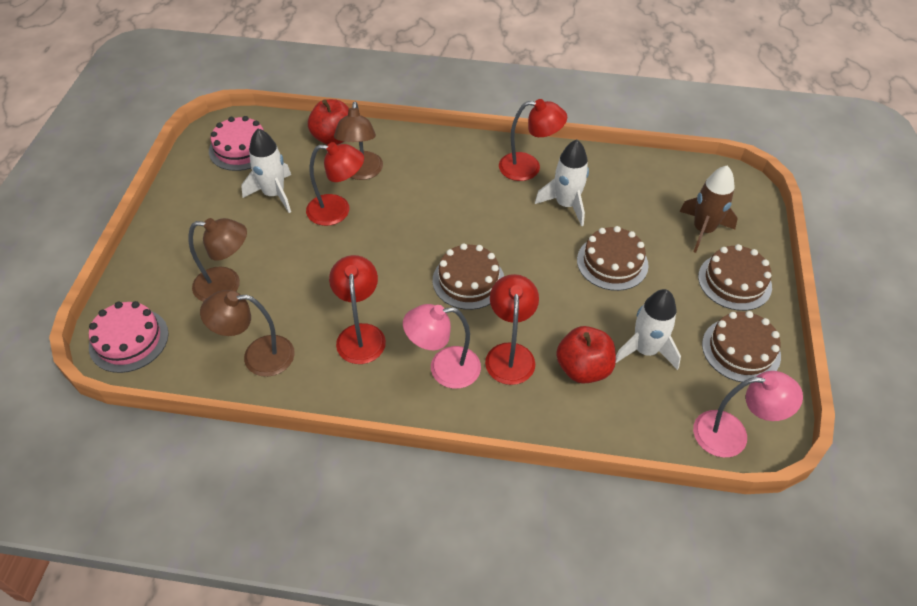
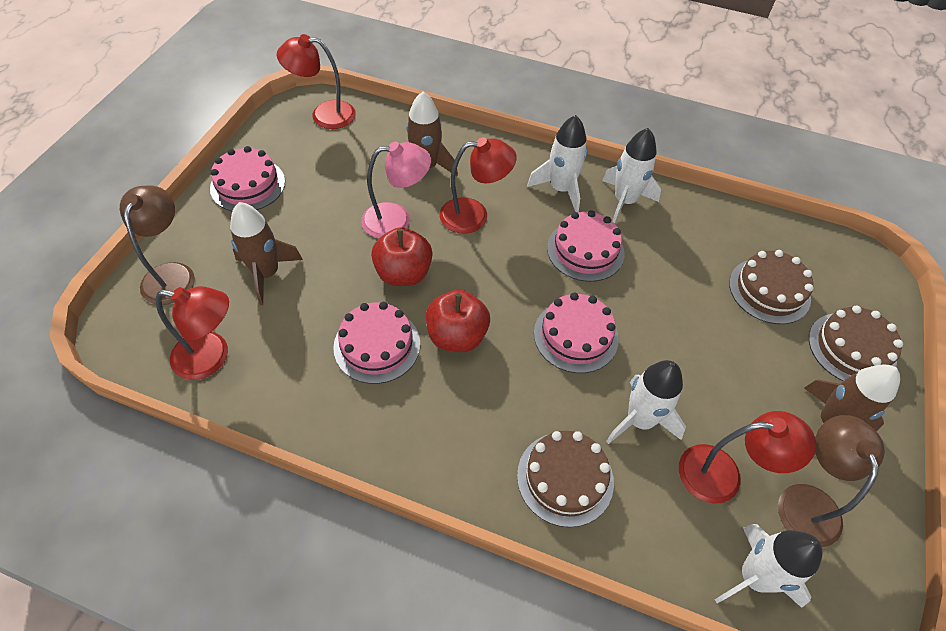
brown cake: 4 -> 3
brown lamp: 3 -> 2
brown rocket: 1 -> 3
pink cake: 2 -> 4
pink lamp: 2 -> 1
white rocket: 3 -> 4

